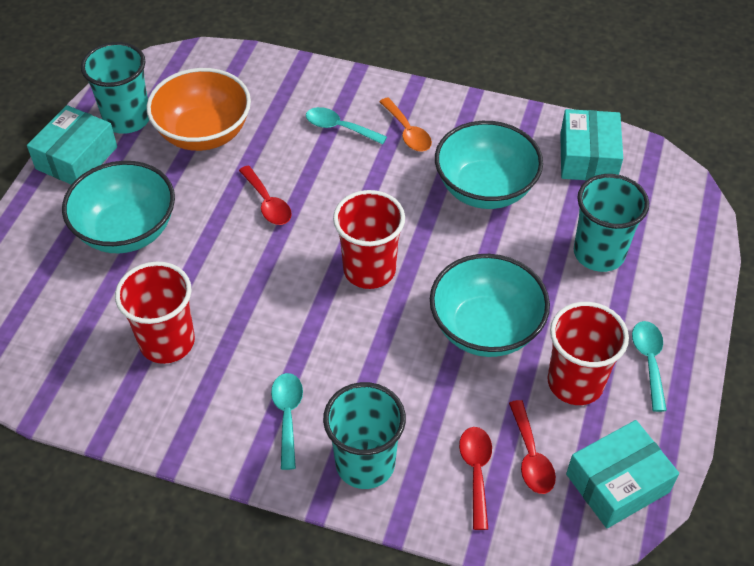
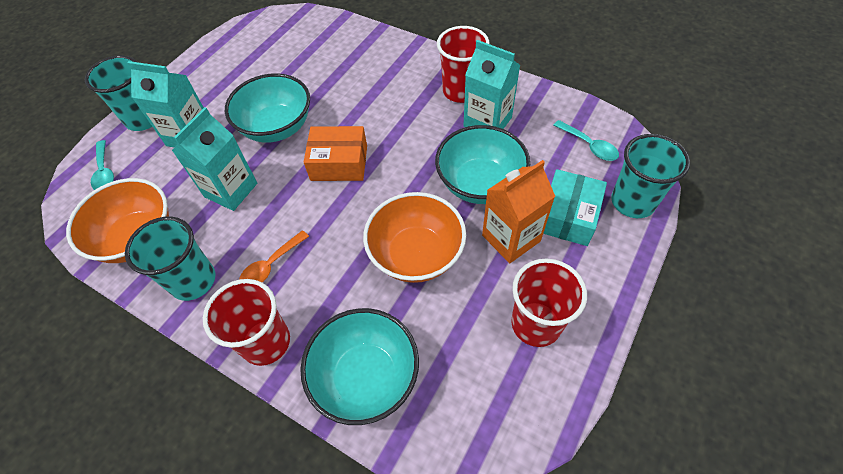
orange bowl: 1 -> 2
orange box: 0 -> 1
orange carton: 0 -> 1
red spoon: 3 -> 0
turquoise box: 3 -> 1
turquoise carton: 0 -> 3
turquoise spoon: 3 -> 2

